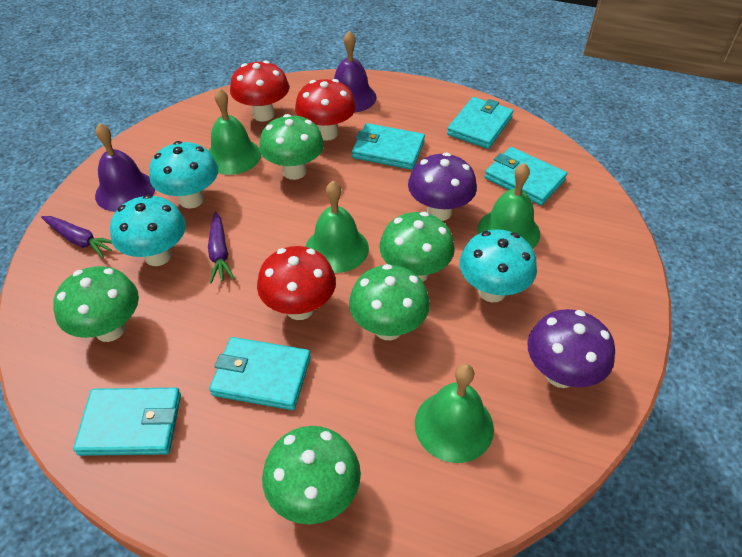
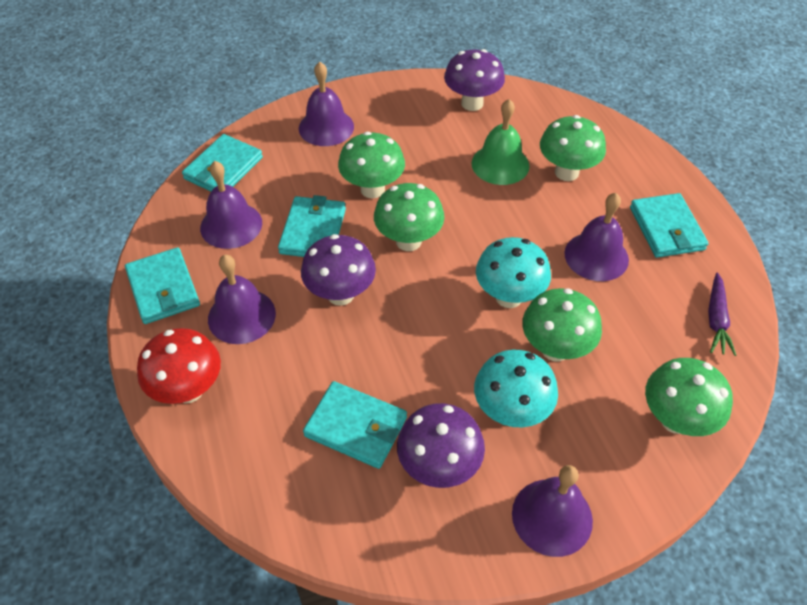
green bell: 4 -> 1
purple bell: 2 -> 5
purple carrot: 2 -> 1
purple mushroom: 2 -> 3
red mushroom: 3 -> 1
turquoise mushroom: 3 -> 2

